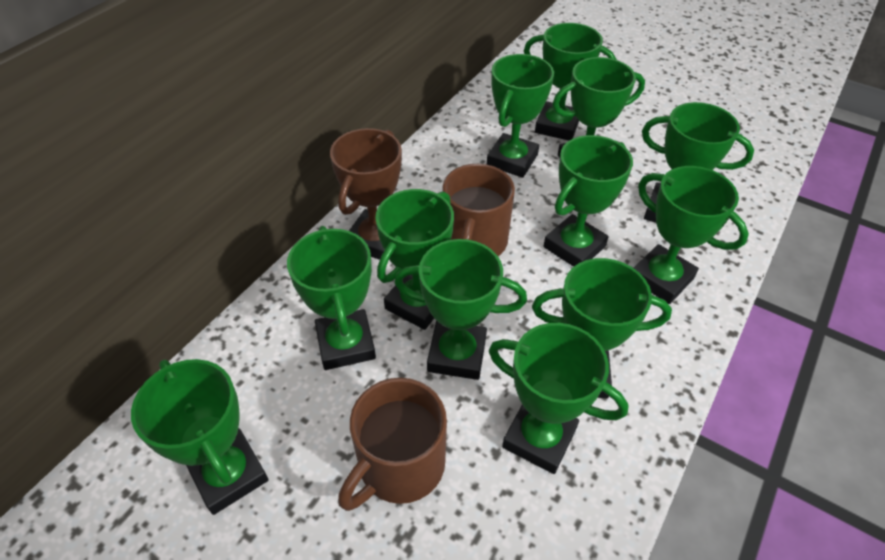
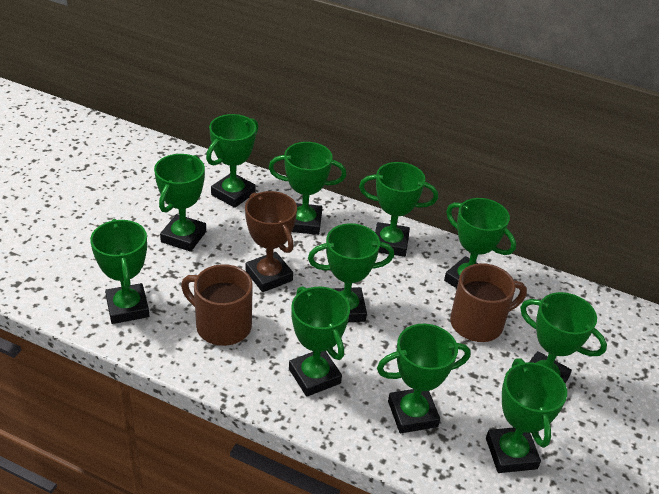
green trophy: 12 -> 11

